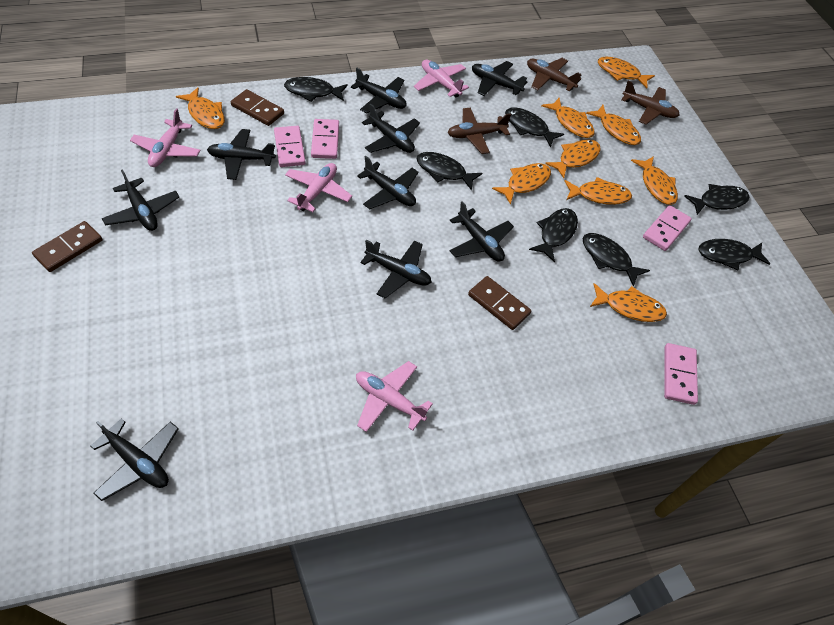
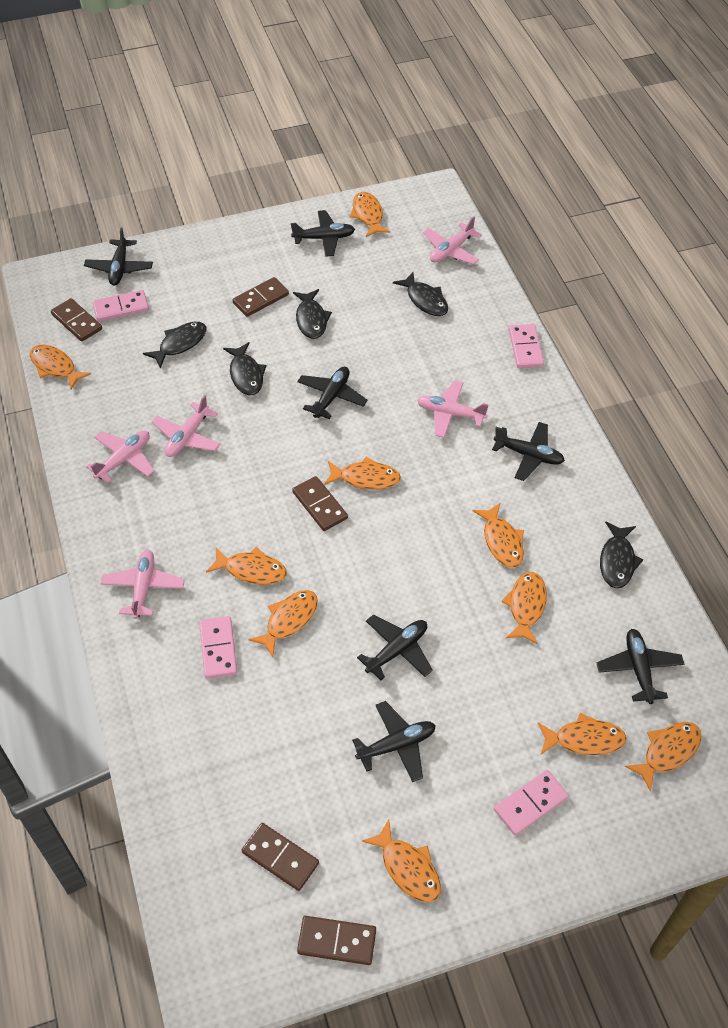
black fish: 7 -> 5
black plane: 9 -> 7
brown domino: 3 -> 5
brown plane: 3 -> 0
orange fish: 9 -> 10
pink plane: 4 -> 5

